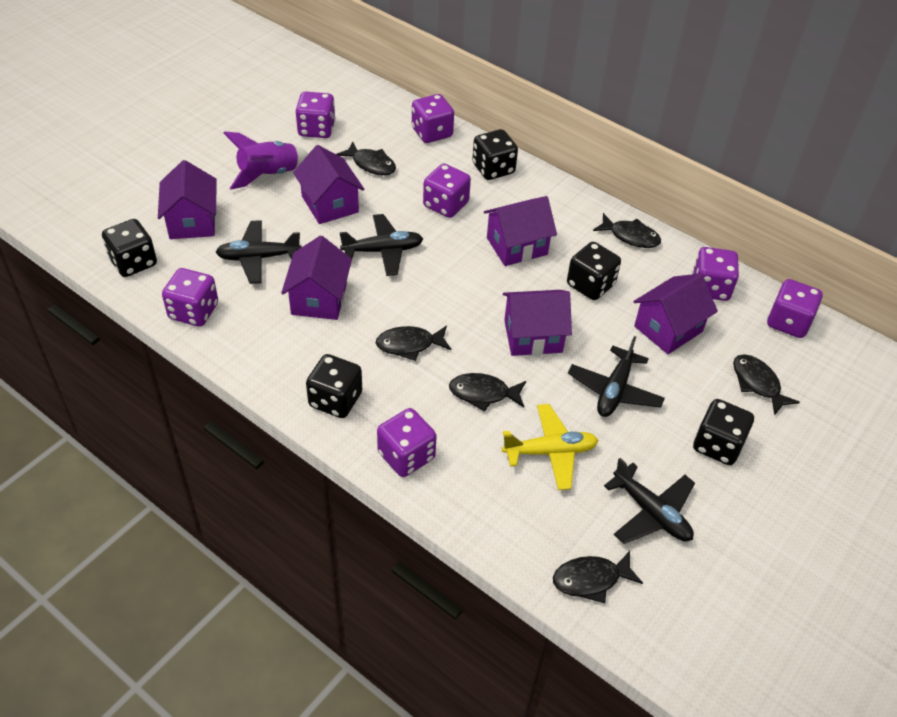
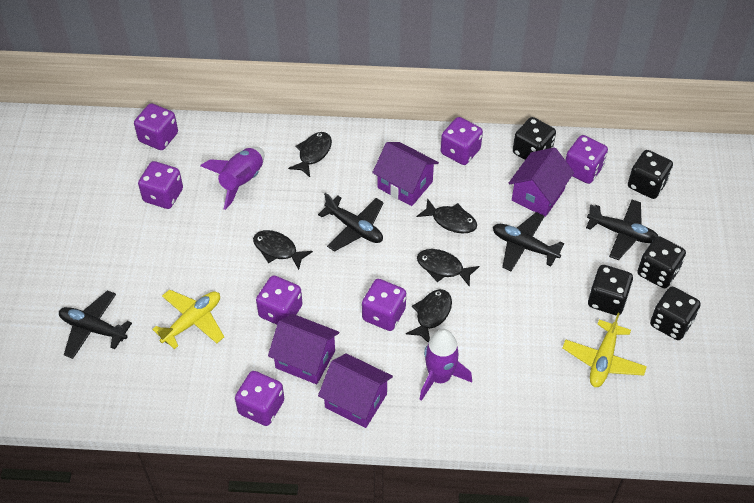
black fish: 6 -> 5
purple house: 6 -> 4
purple rocket: 1 -> 2
yellow plane: 1 -> 2

